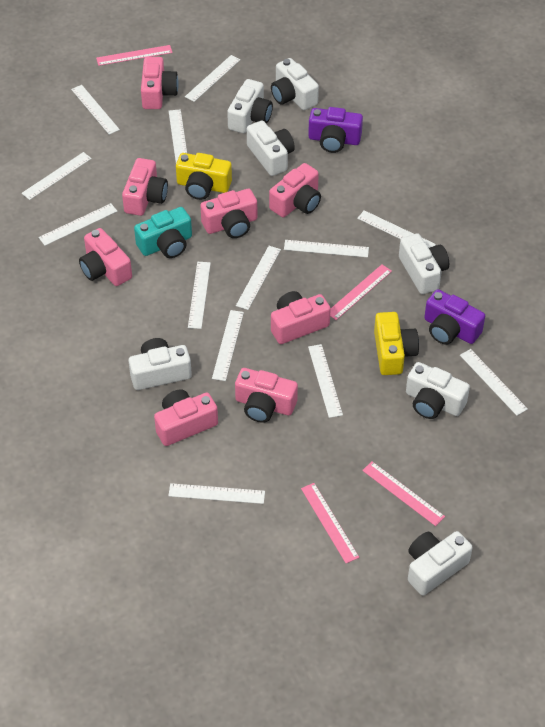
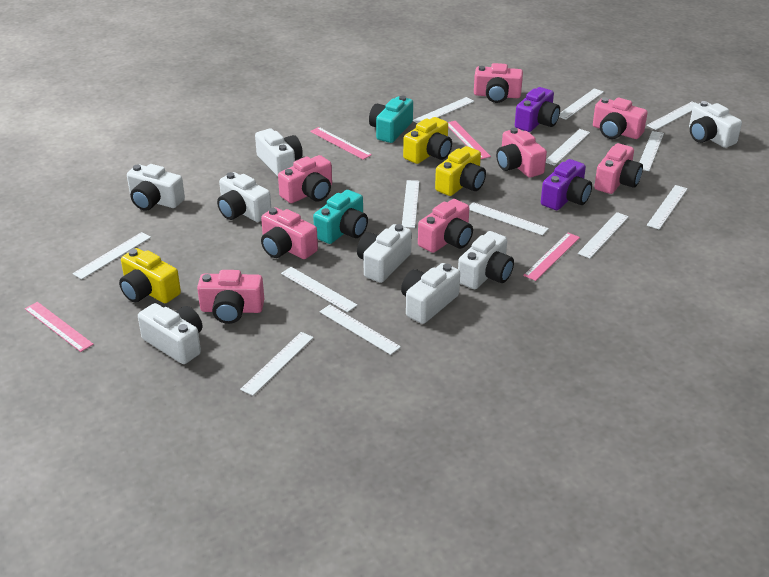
turquoise camera: 1 -> 2
white camera: 7 -> 8
yellow camera: 2 -> 3

